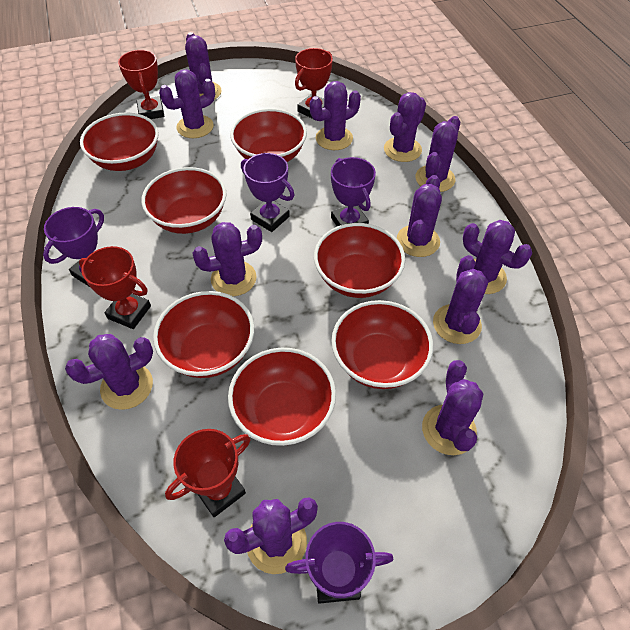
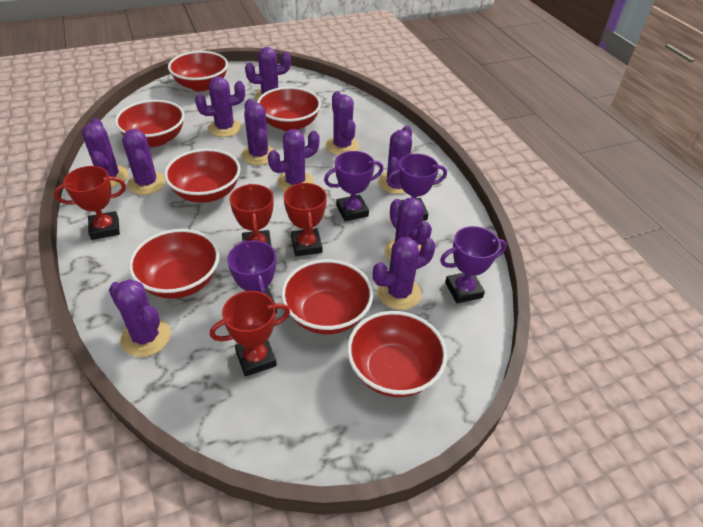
purple cactus: 12 -> 11

